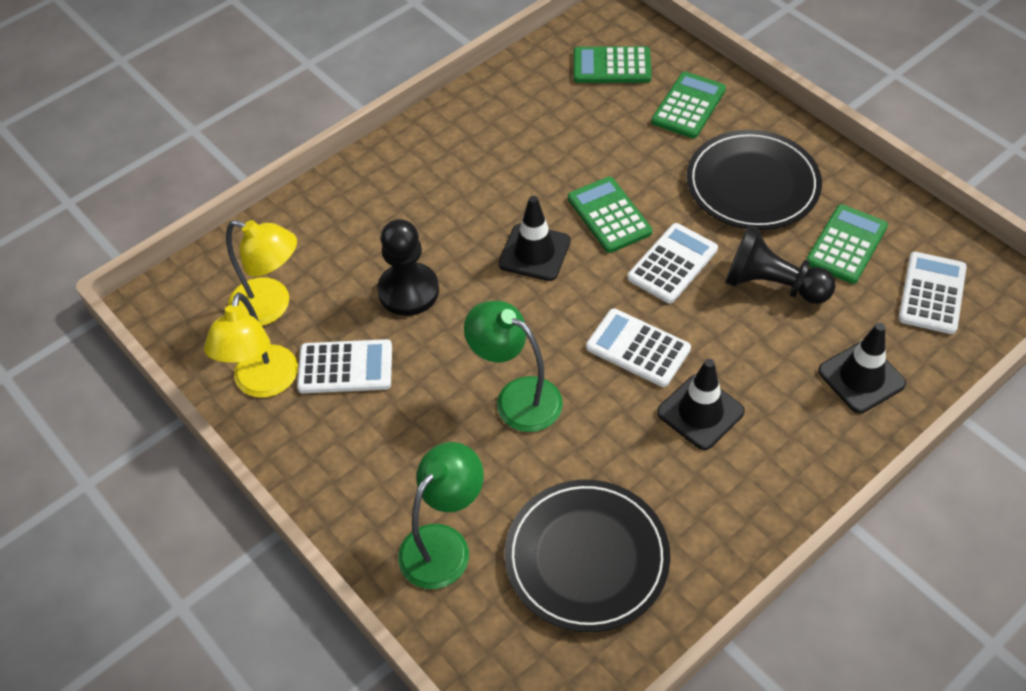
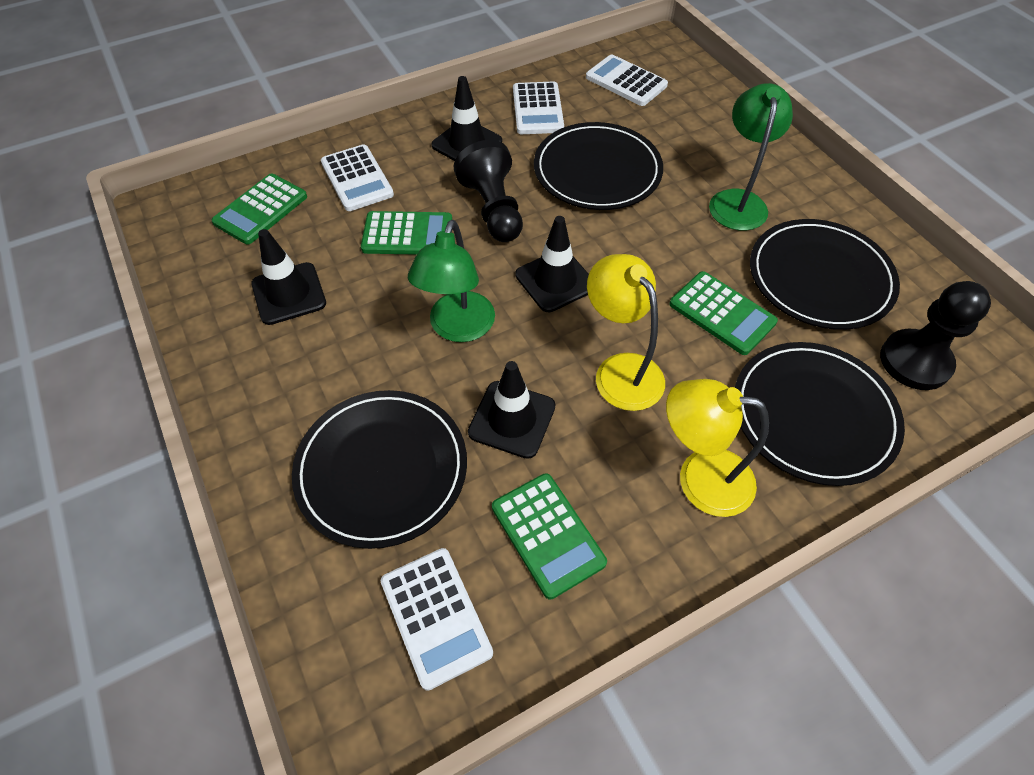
black plate: 2 -> 4
black traffic cone: 3 -> 4

